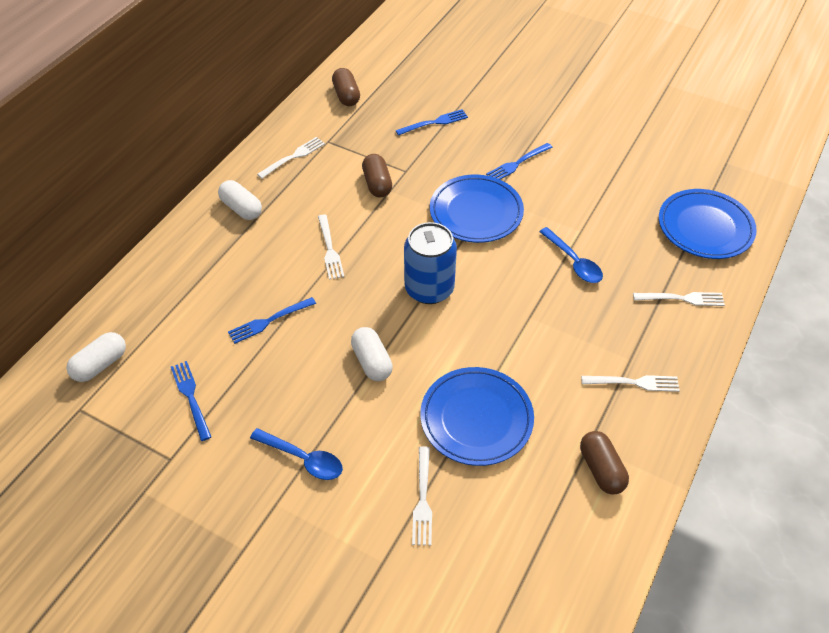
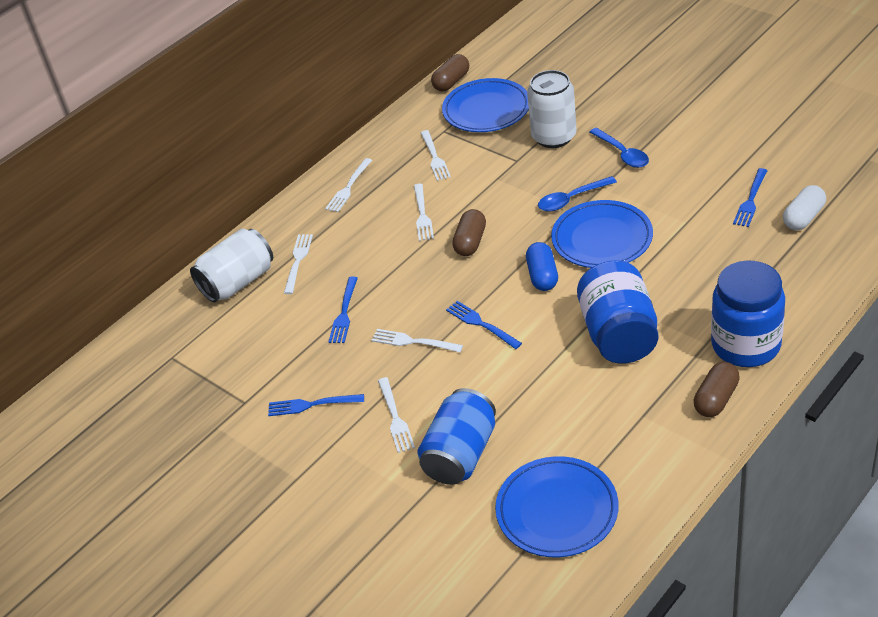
blue capsule: 0 -> 1
blue jar: 0 -> 2
white can: 0 -> 2
white capsule: 3 -> 1
white fork: 5 -> 6

